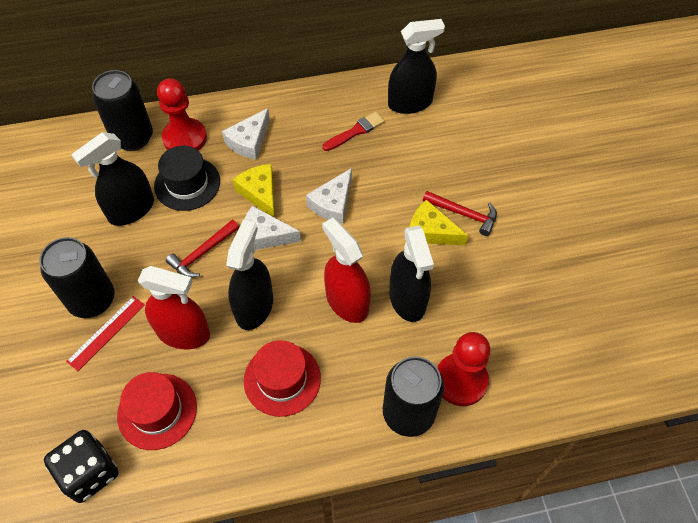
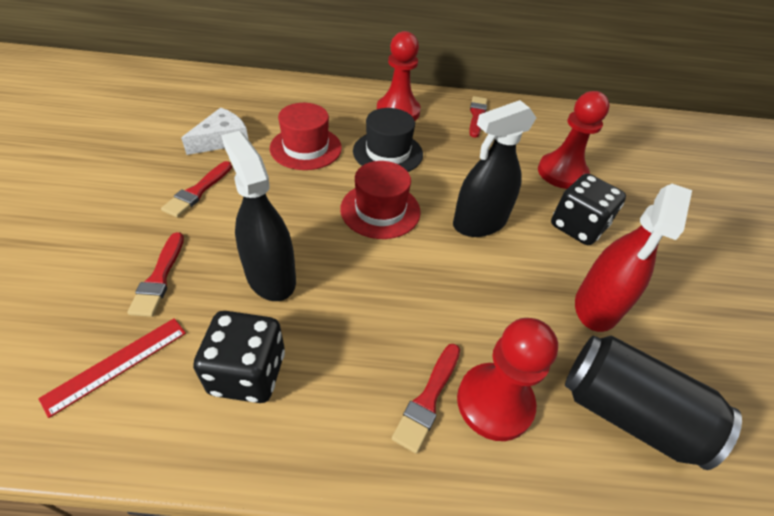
black can: 3 -> 1
black dice: 1 -> 2
black spray bottle: 4 -> 2
red brush: 1 -> 4
red hammer: 2 -> 0
red pawn: 2 -> 3
red spray bottle: 2 -> 1
white cheese: 3 -> 1
yellow cheese: 2 -> 0

